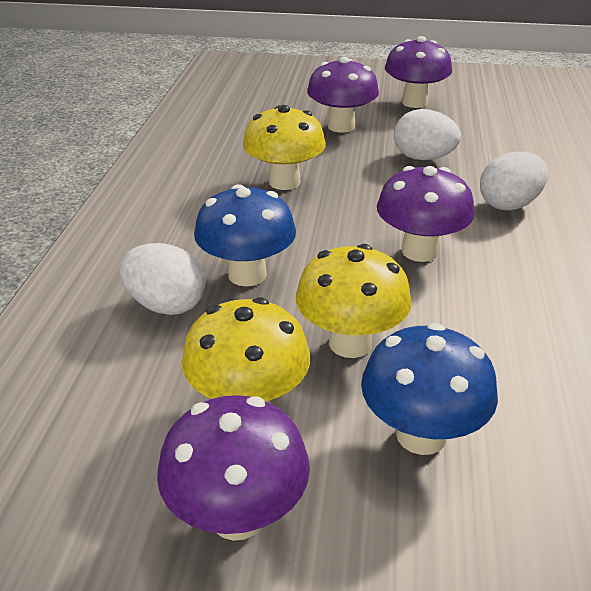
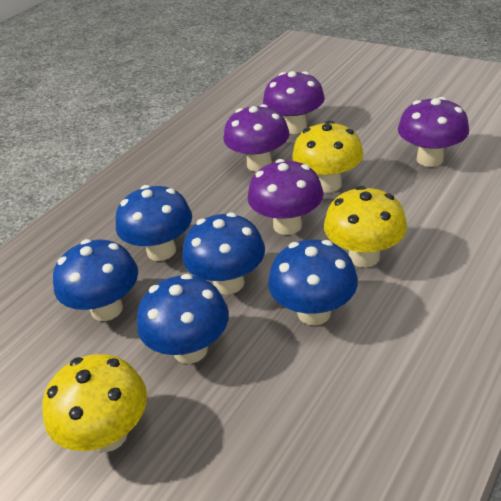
blue mushroom: 2 -> 5
white egg: 3 -> 0

